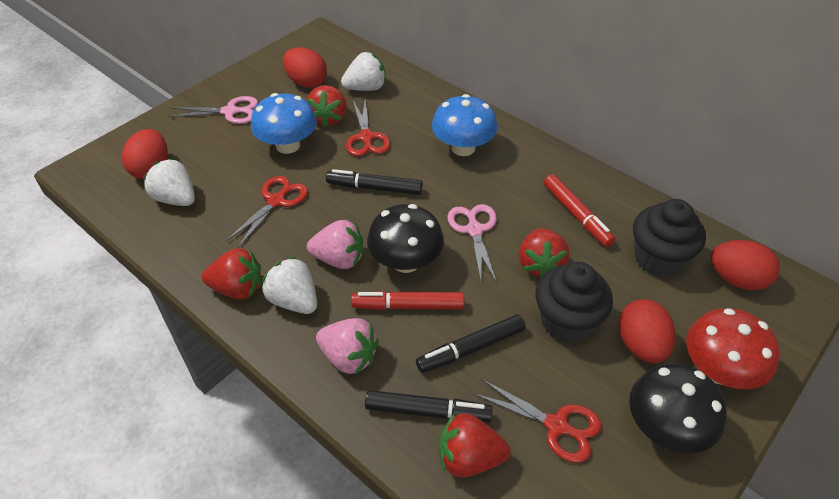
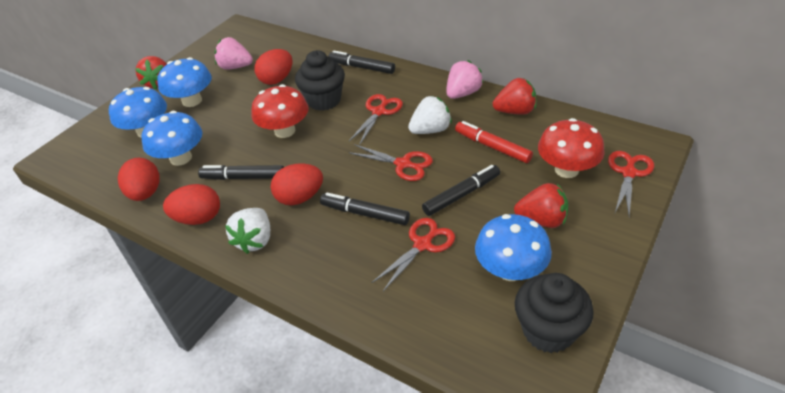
black marker: 3 -> 4
black mushroom: 2 -> 0
blue mushroom: 2 -> 4
pink scissors: 2 -> 0
red marker: 2 -> 1
red mushroom: 1 -> 2
red scissors: 3 -> 4
red strawberry: 4 -> 3
white strawberry: 3 -> 2

